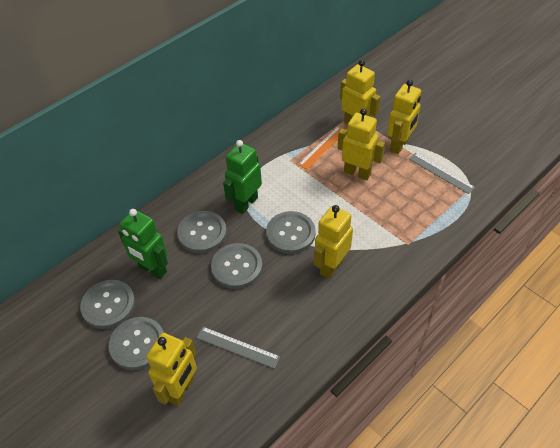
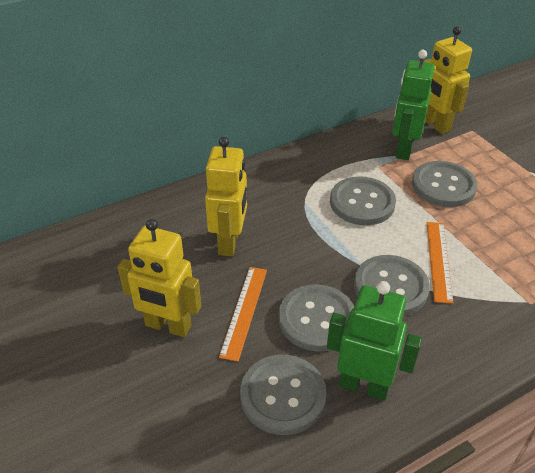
grey ruler: 2 -> 0
orange ruler: 1 -> 2
yellow robot: 5 -> 3

